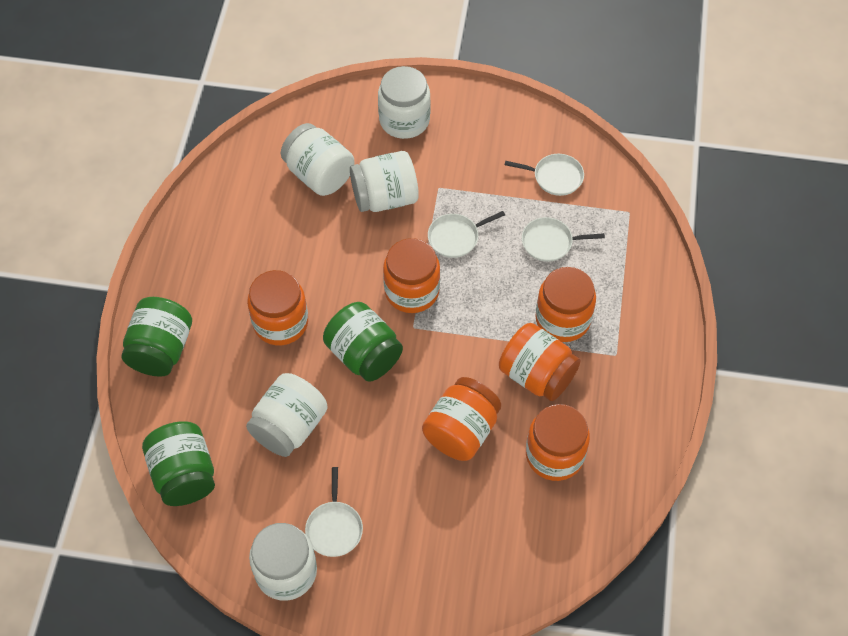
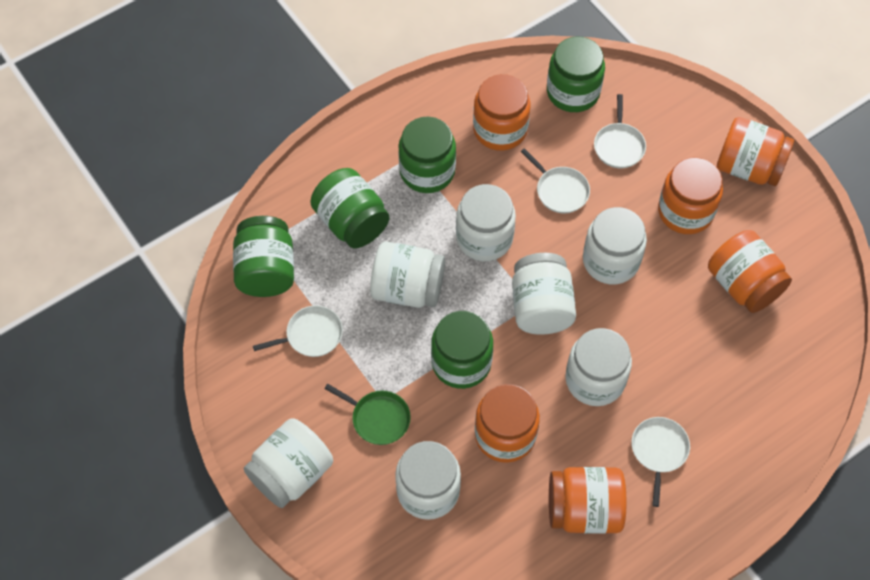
green jar: 3 -> 5
green pan: 0 -> 1
white jar: 5 -> 7

